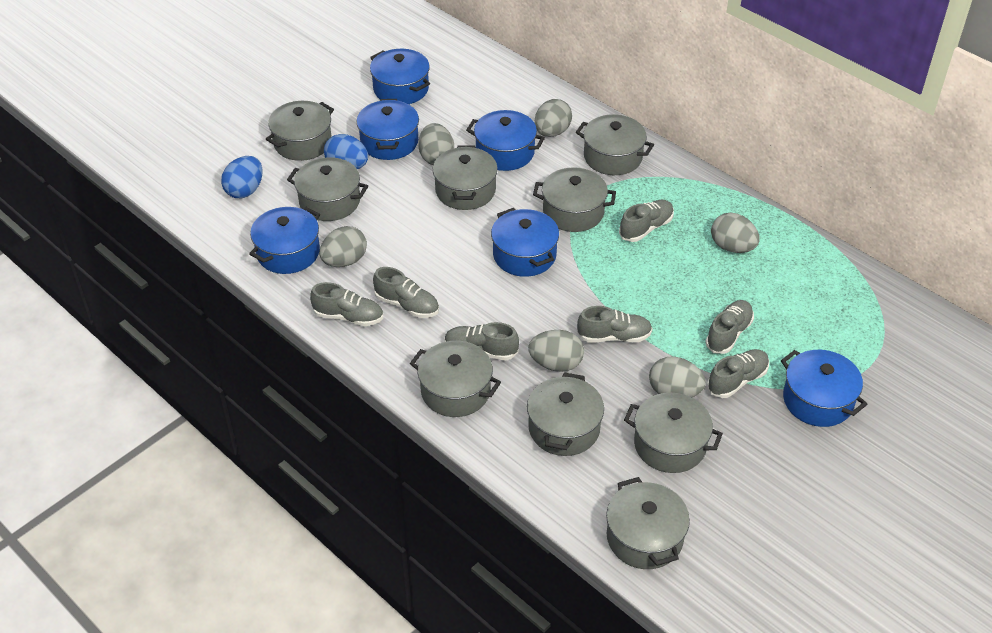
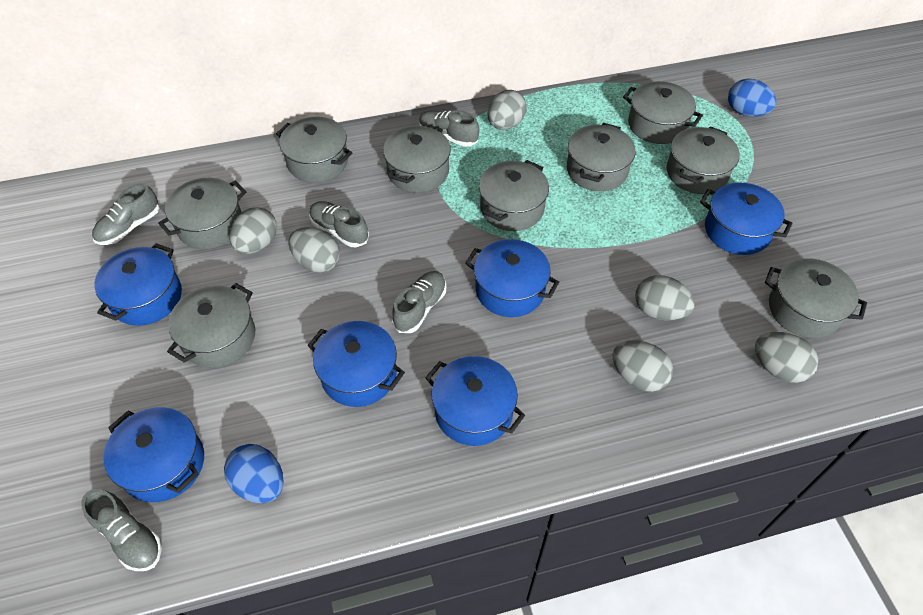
grey shoe: 7 -> 5

